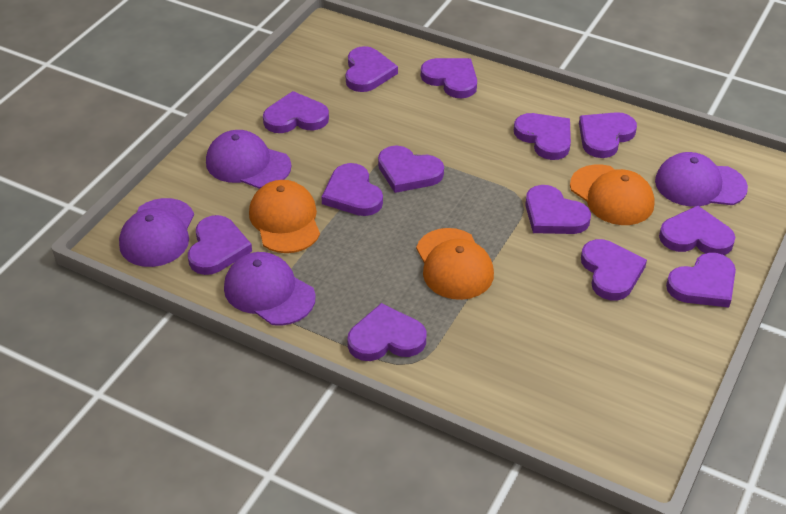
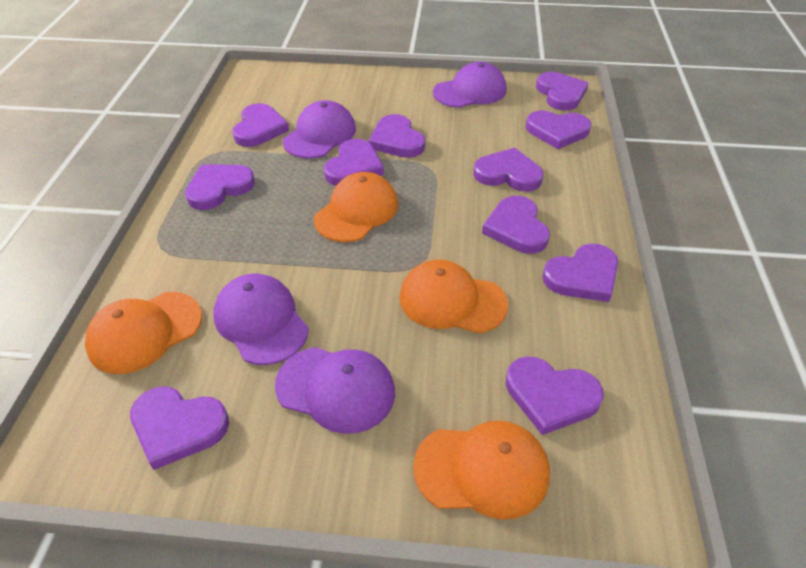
orange cap: 3 -> 4
purple heart: 13 -> 11

